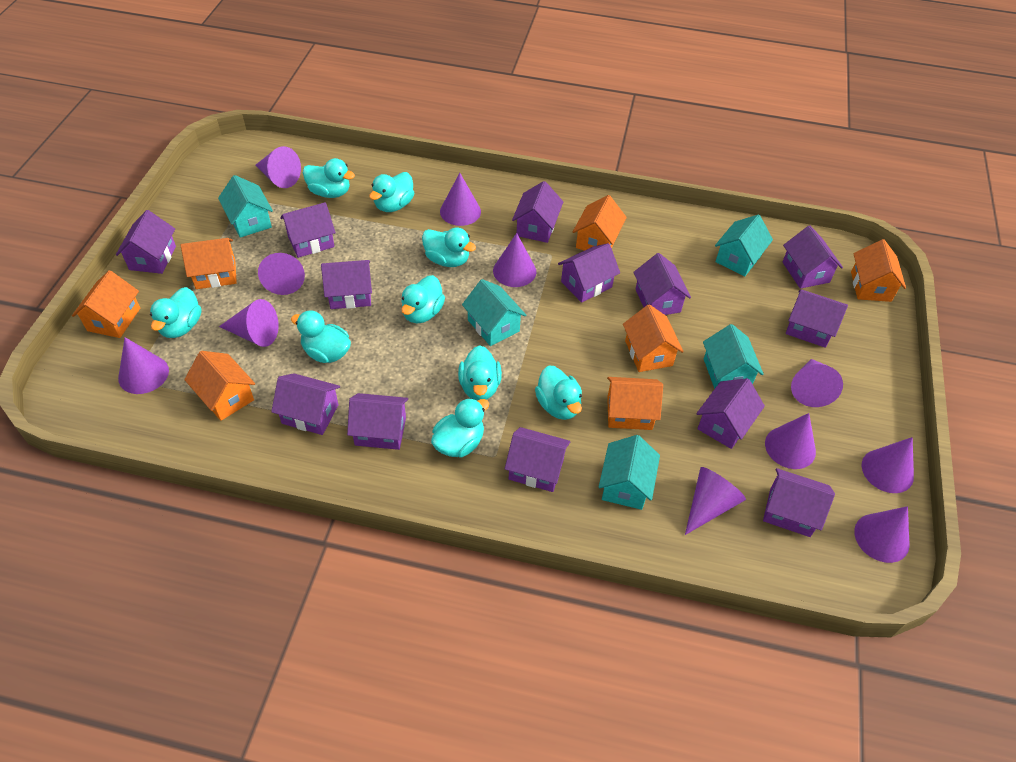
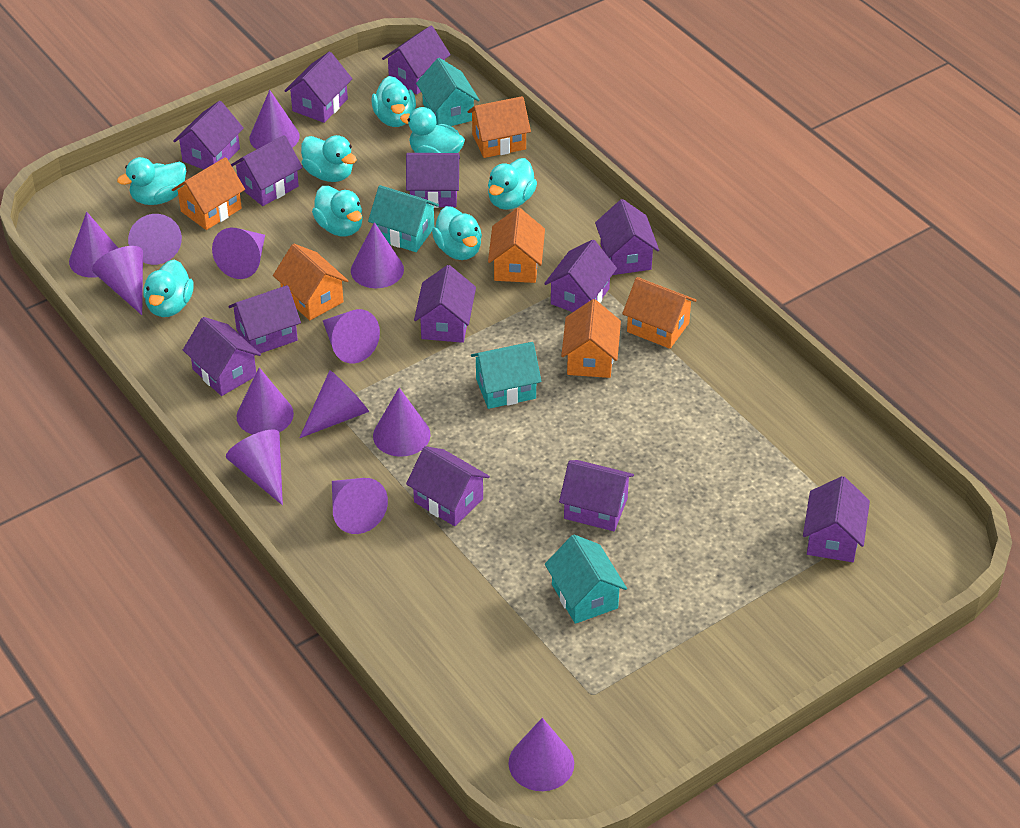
orange house: 7 -> 6
purple cone: 11 -> 13
turquoise duck: 9 -> 8
turquoise house: 5 -> 4

